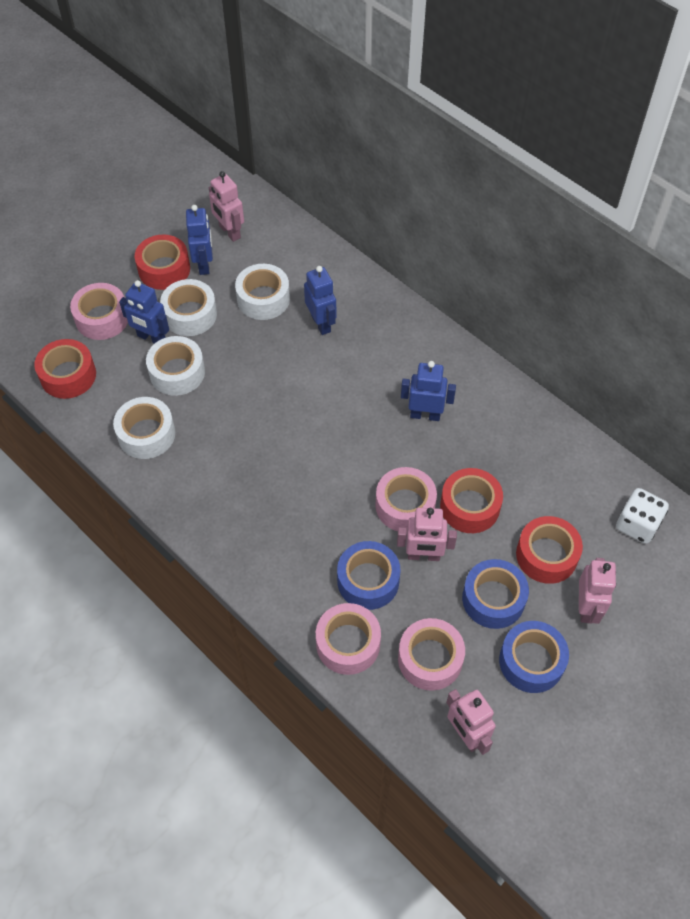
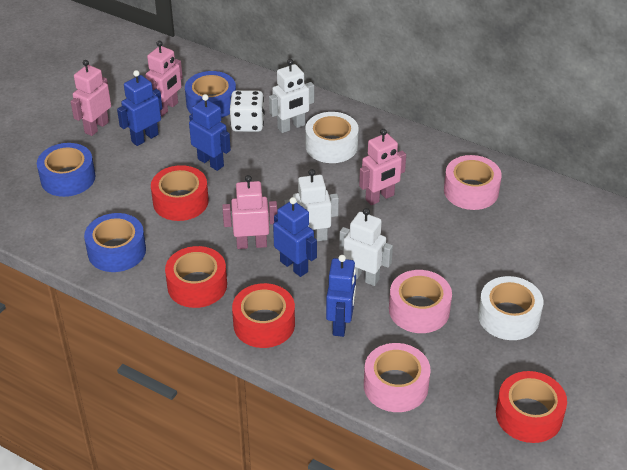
pink tape: 4 -> 3
white robot: 0 -> 3
white tape: 4 -> 2

